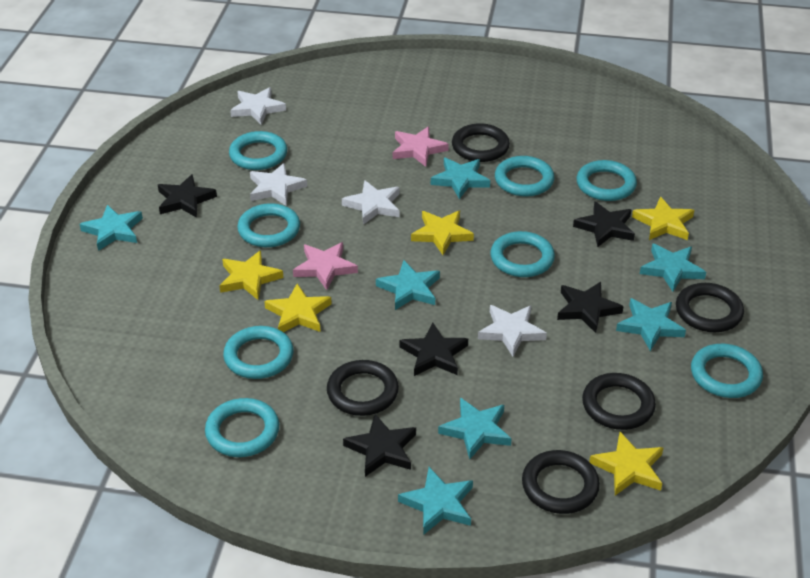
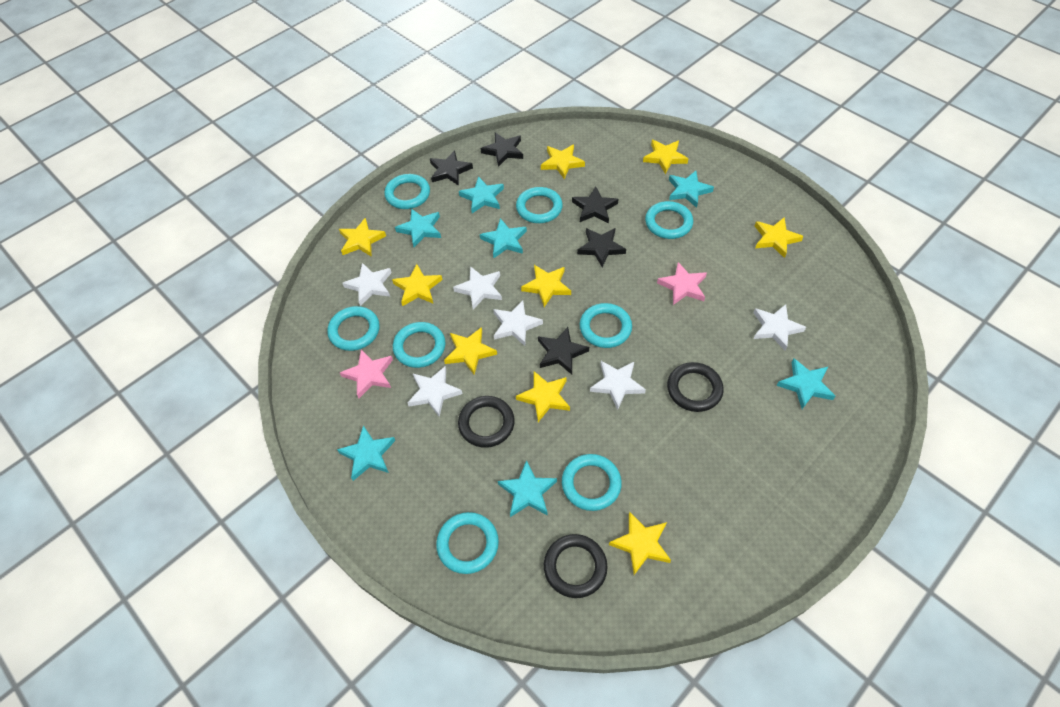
black ring: 5 -> 3
white star: 4 -> 6
yellow star: 5 -> 9

